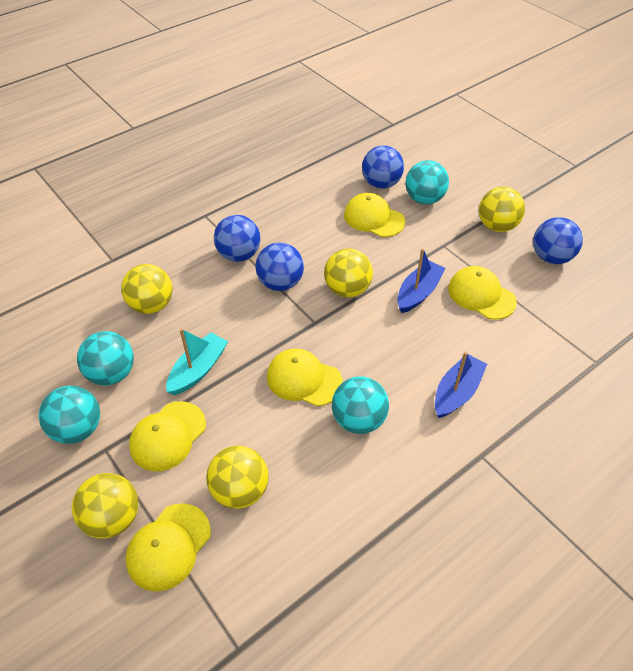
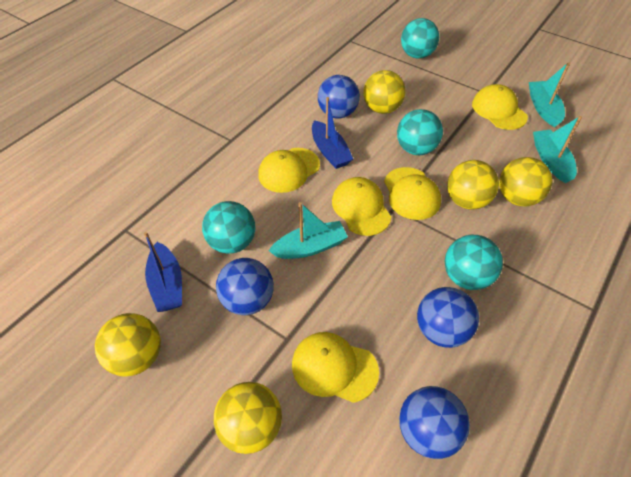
turquoise boat: 1 -> 3

